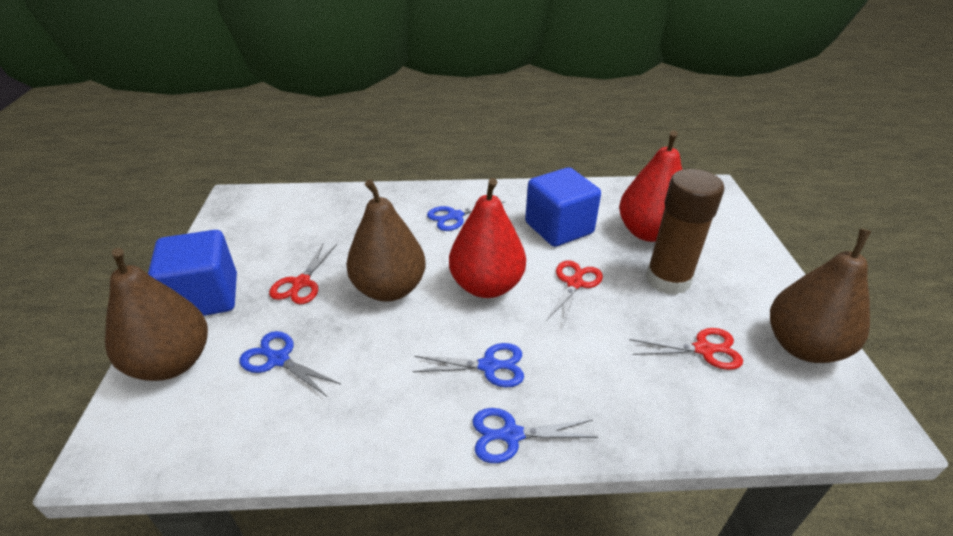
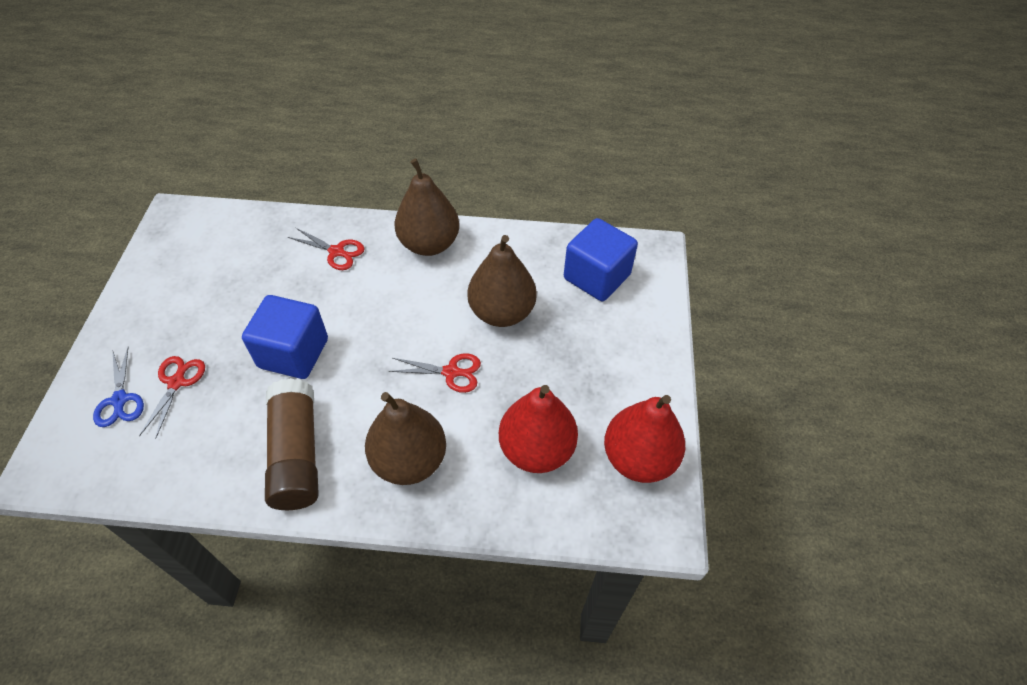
blue scissors: 4 -> 1

